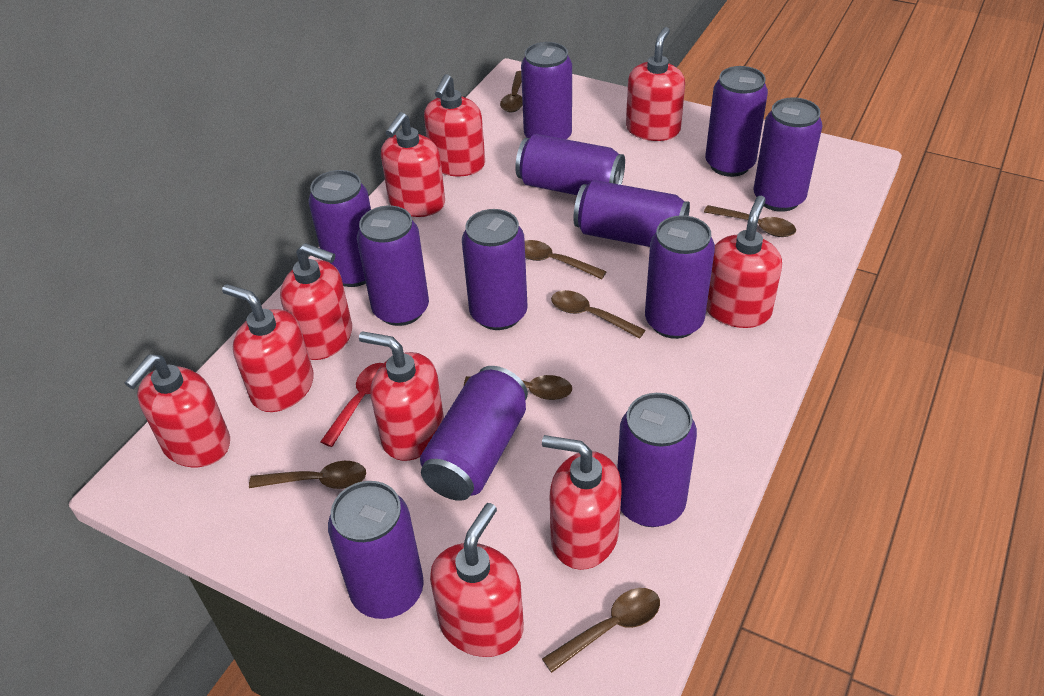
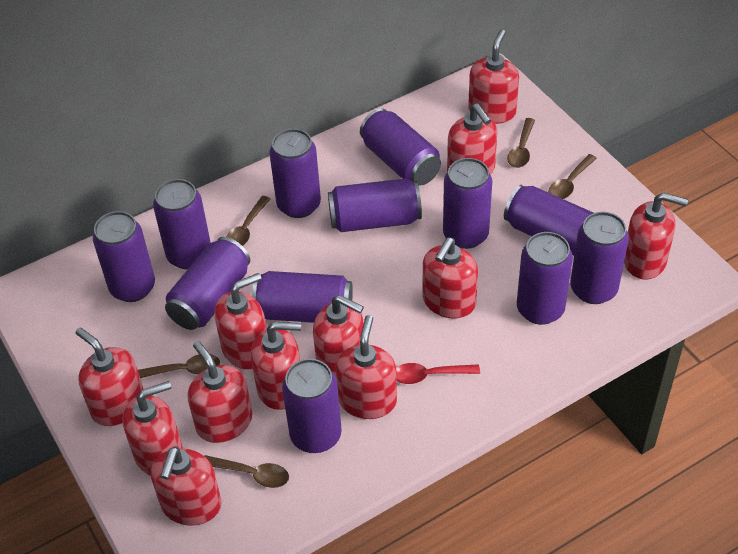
brown spoon: 7 -> 5
red soap dispenser: 10 -> 12

